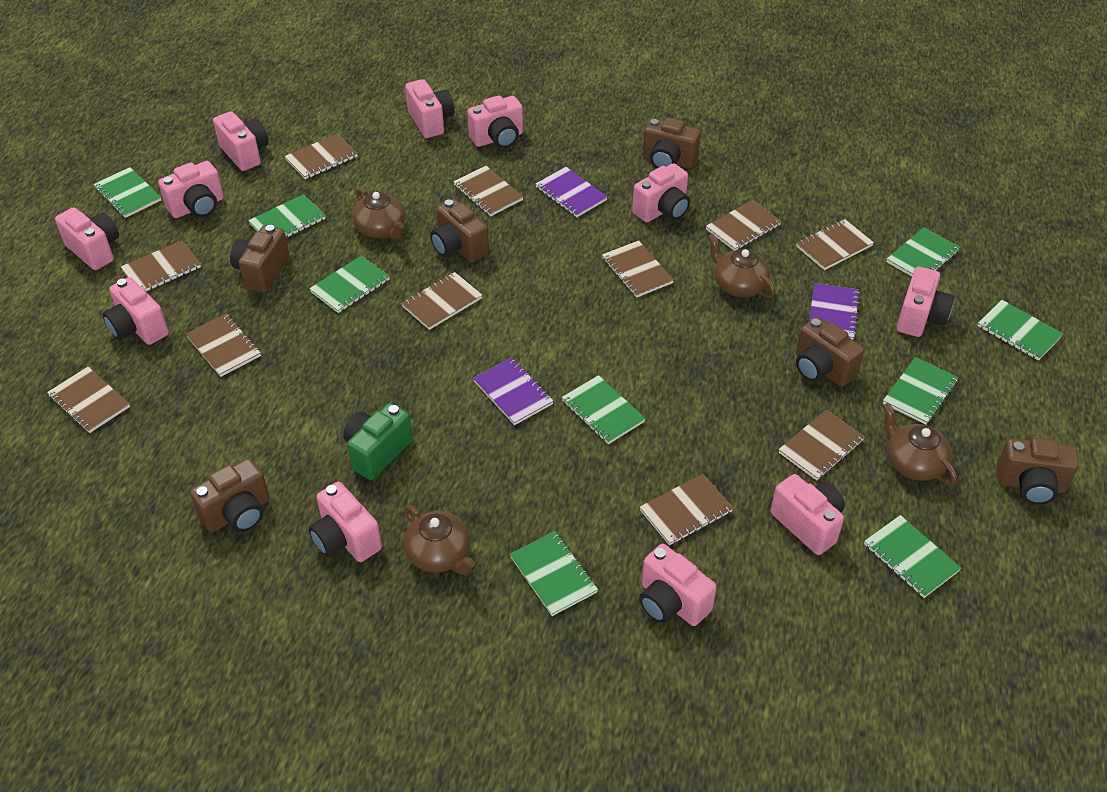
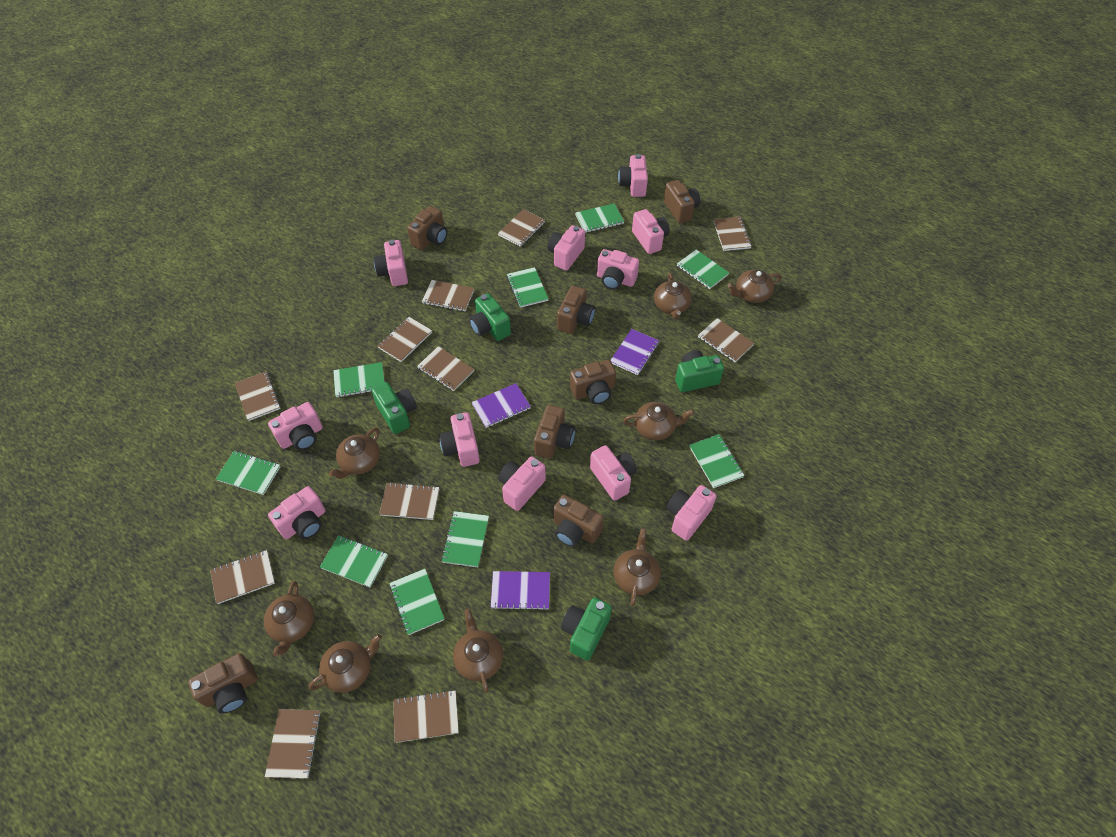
brown camera: 6 -> 7
brown teapot: 4 -> 8
green camera: 1 -> 4

